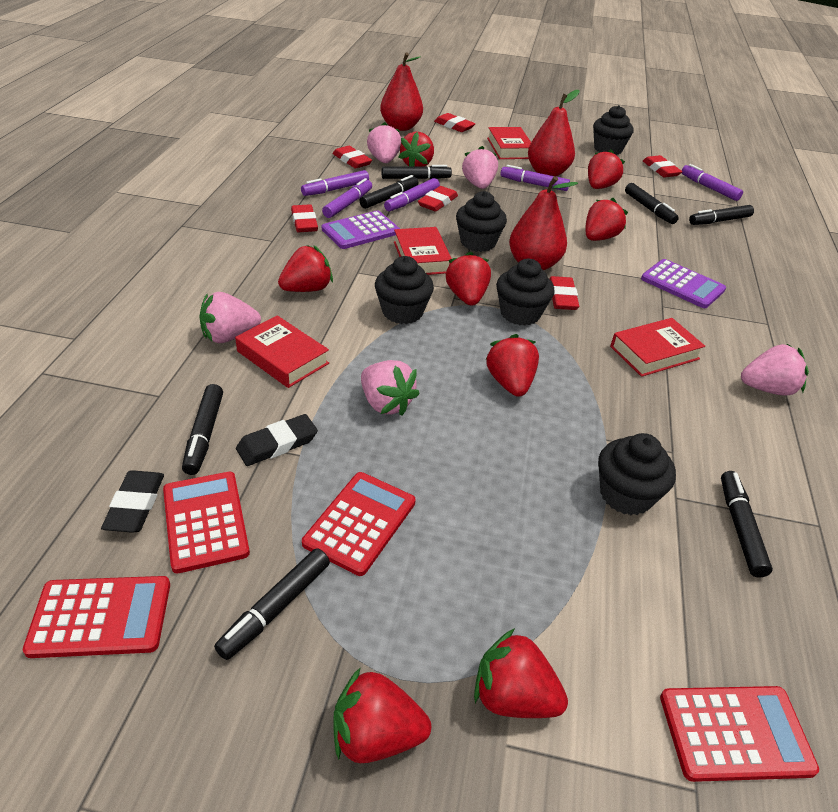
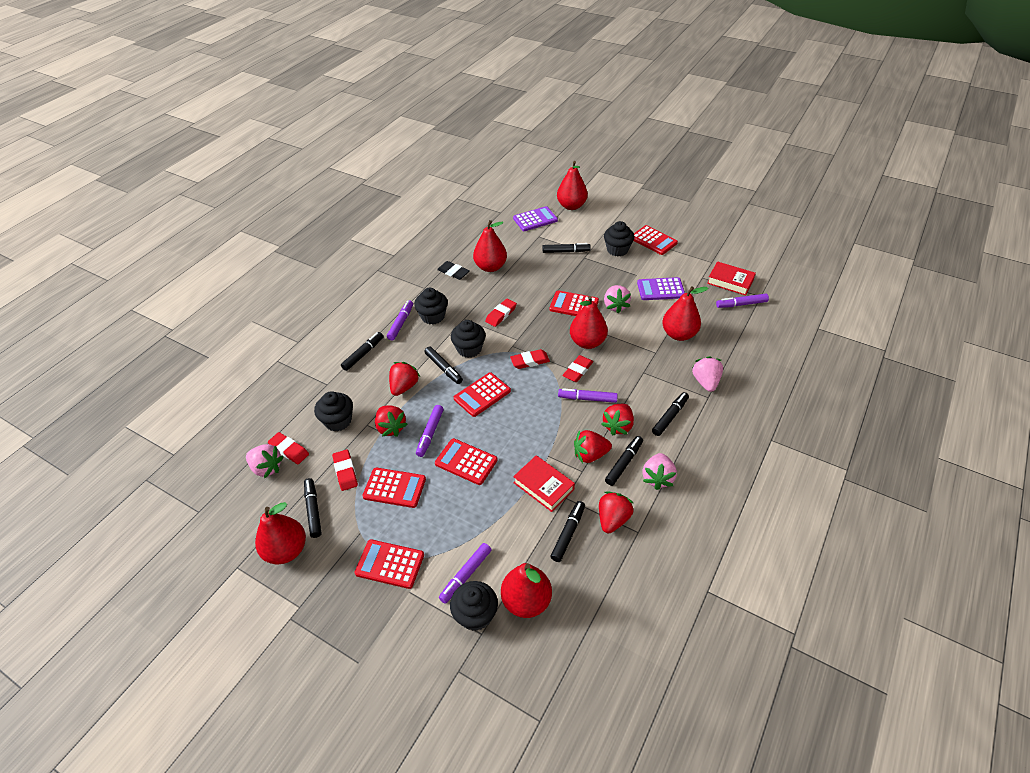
black eraser: 2 -> 1
pink strawberry: 5 -> 4
red book: 4 -> 2
red calculator: 4 -> 6
red eraser: 6 -> 5
red pear: 3 -> 6
red strawberry: 8 -> 5

